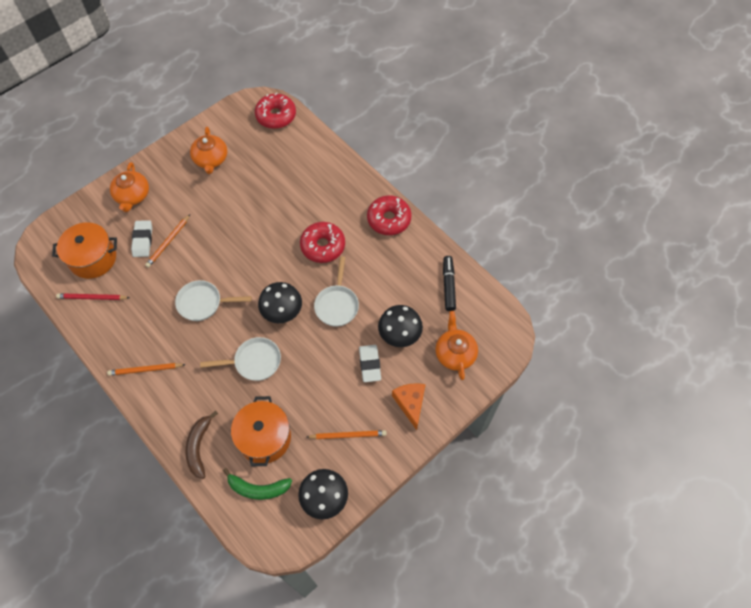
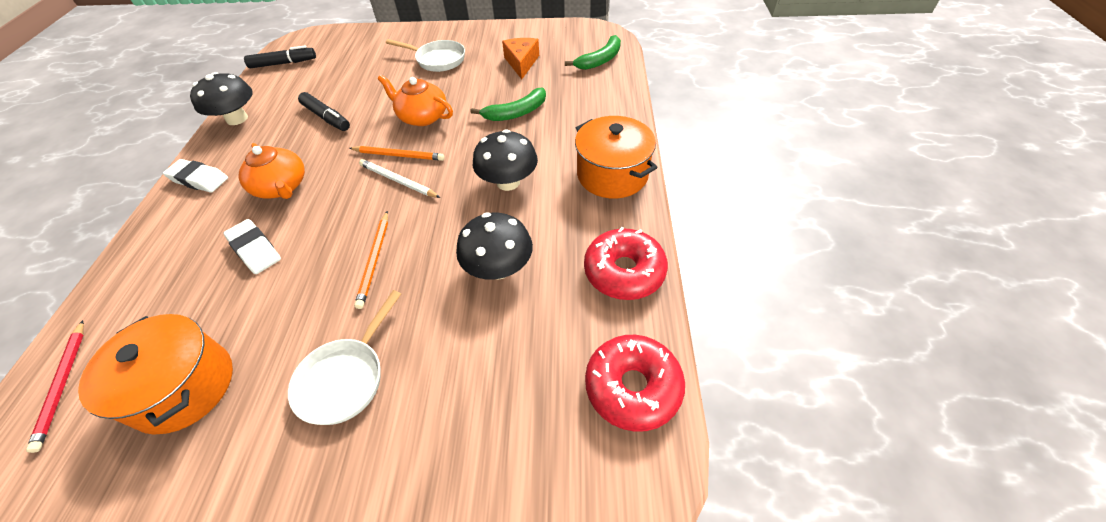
black marker: 1 -> 2
brown banana: 1 -> 0
green banana: 1 -> 2
orange pencil: 3 -> 2
orange teapot: 3 -> 2
red donut: 3 -> 2
white pan: 3 -> 2
white pencil: 0 -> 1

